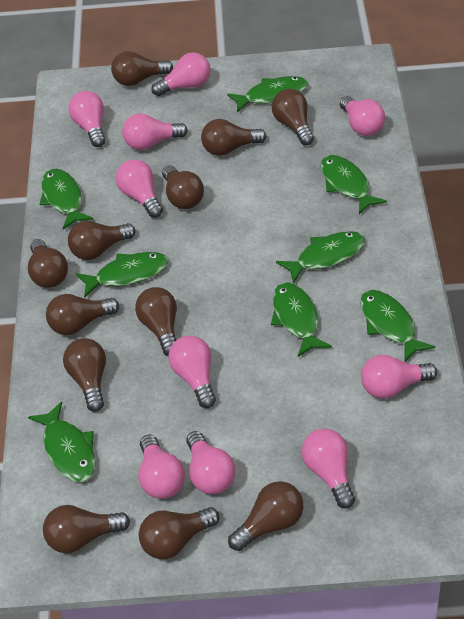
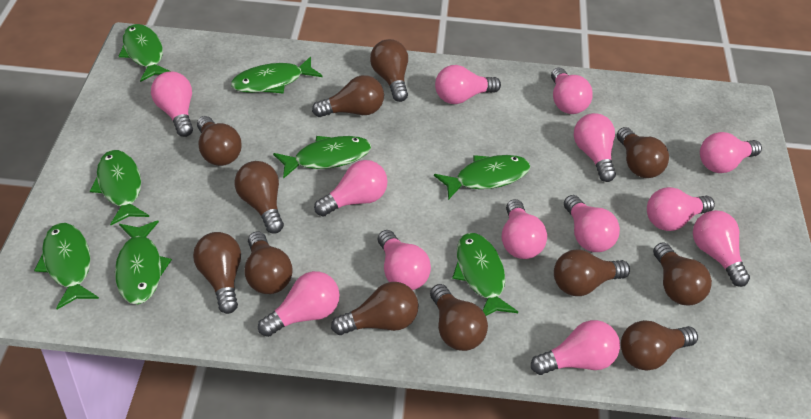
pink light bulb: 10 -> 13

